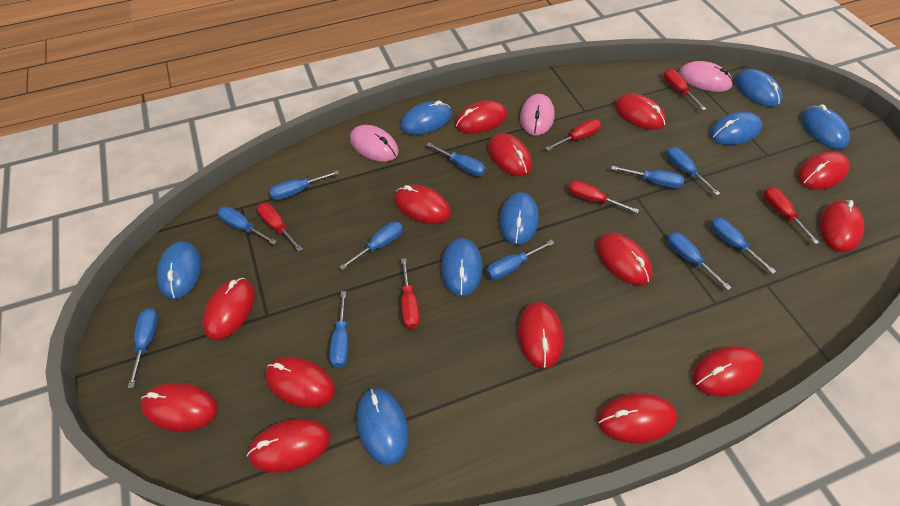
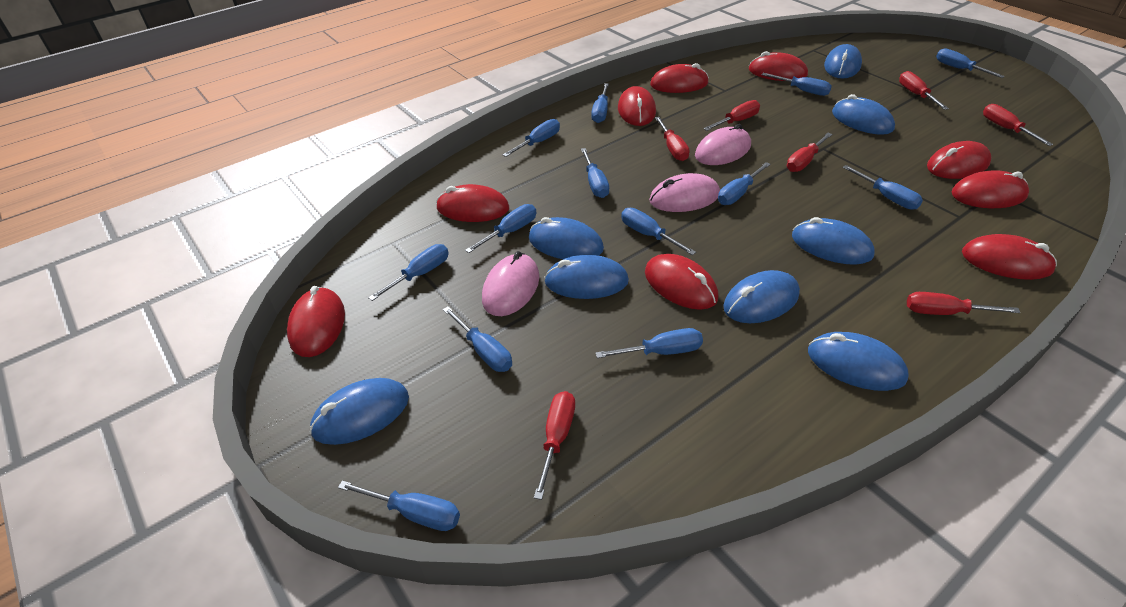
blue screwdriver: 11 -> 13
red mouse: 14 -> 9
red screwdriver: 6 -> 7

